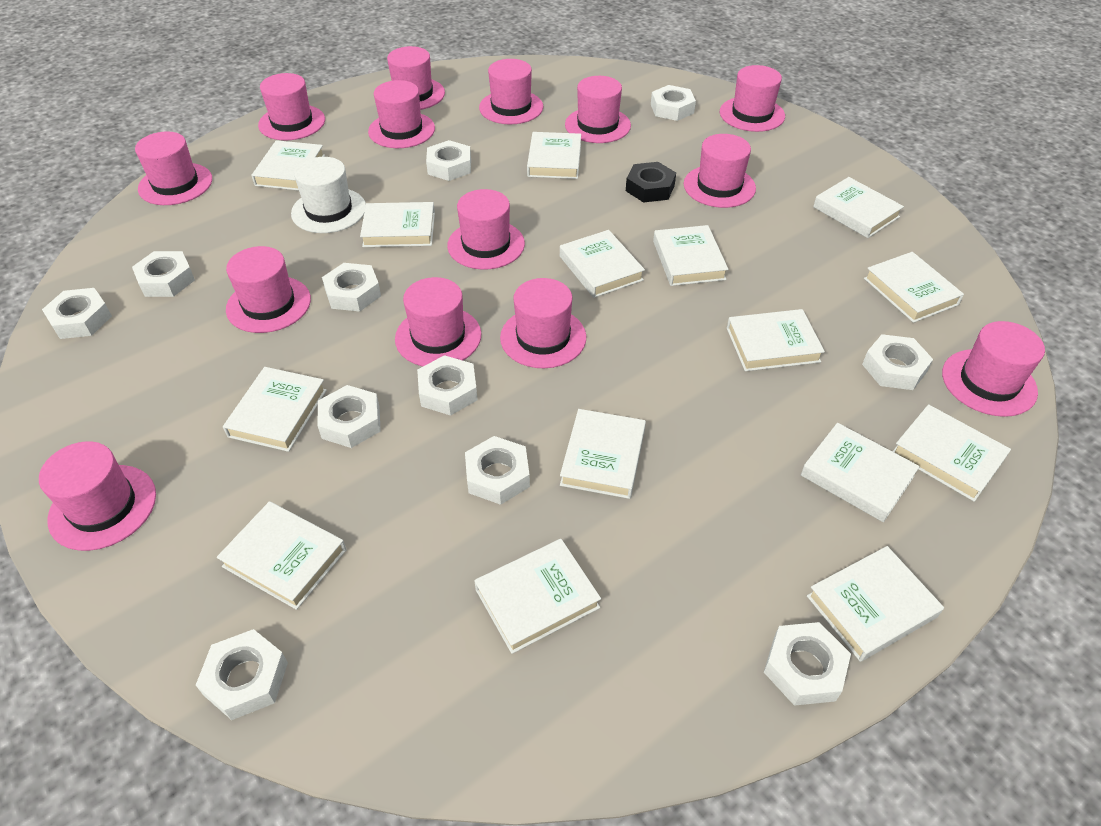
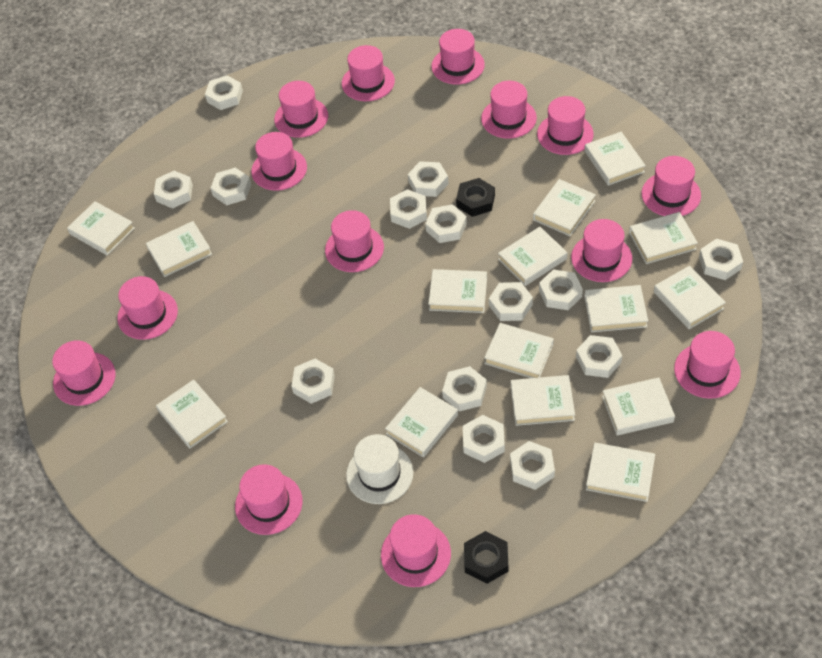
black nut: 1 -> 2
white nut: 11 -> 14

